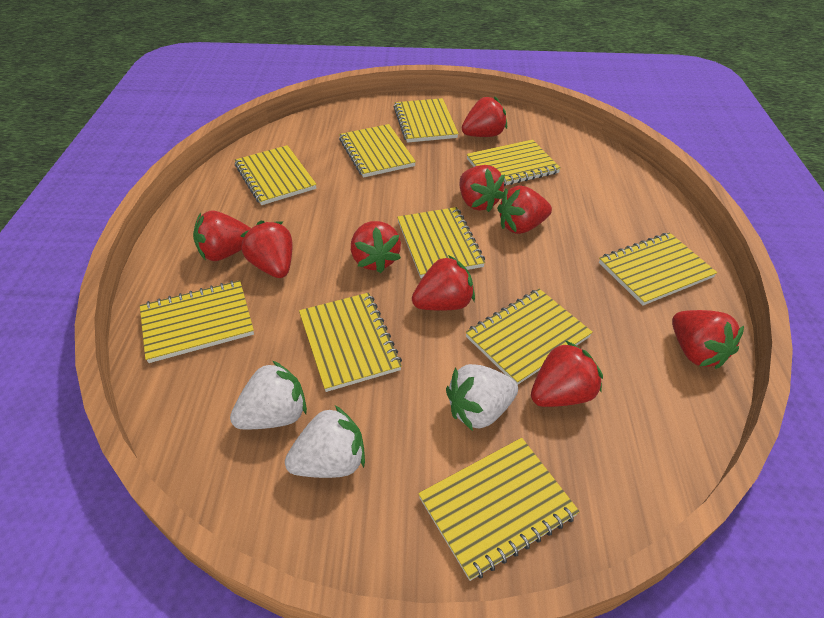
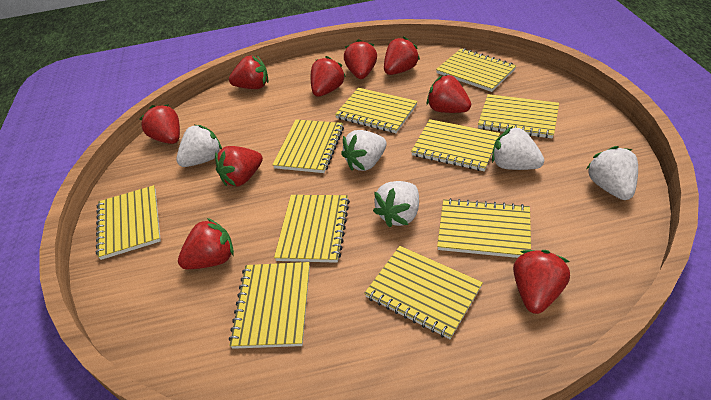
white strawberry: 3 -> 5

